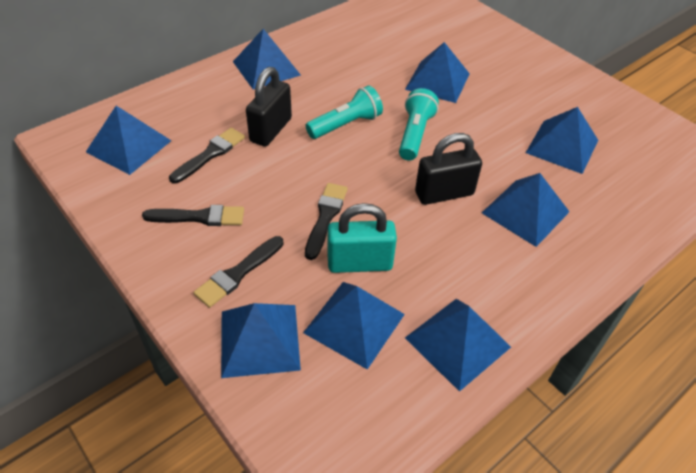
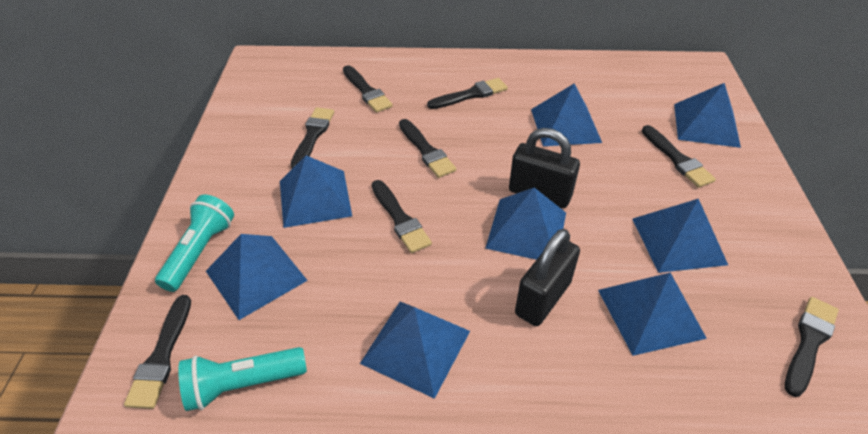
black brush: 4 -> 8
turquoise padlock: 1 -> 0

